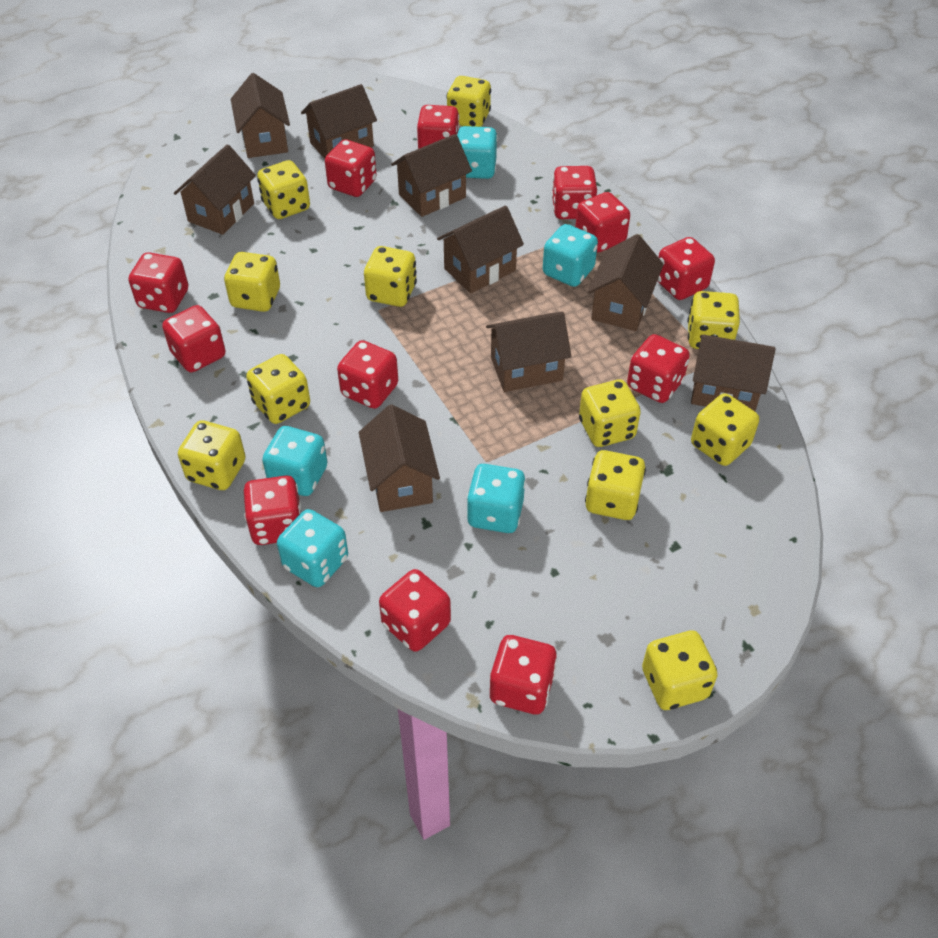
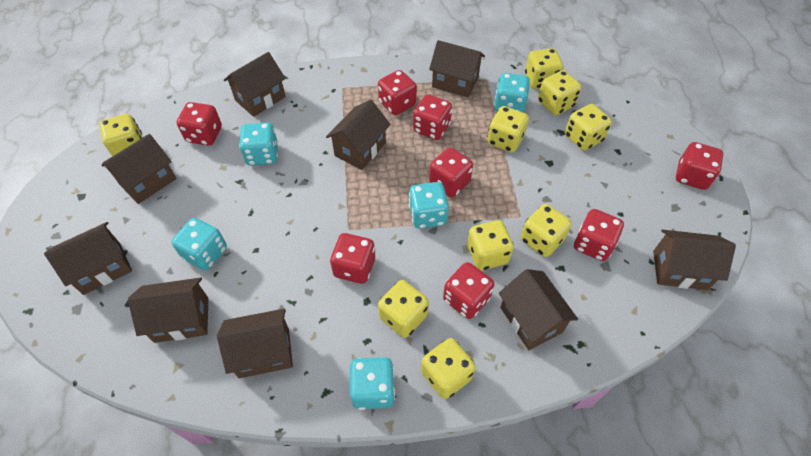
red dice: 12 -> 8
yellow dice: 11 -> 9

